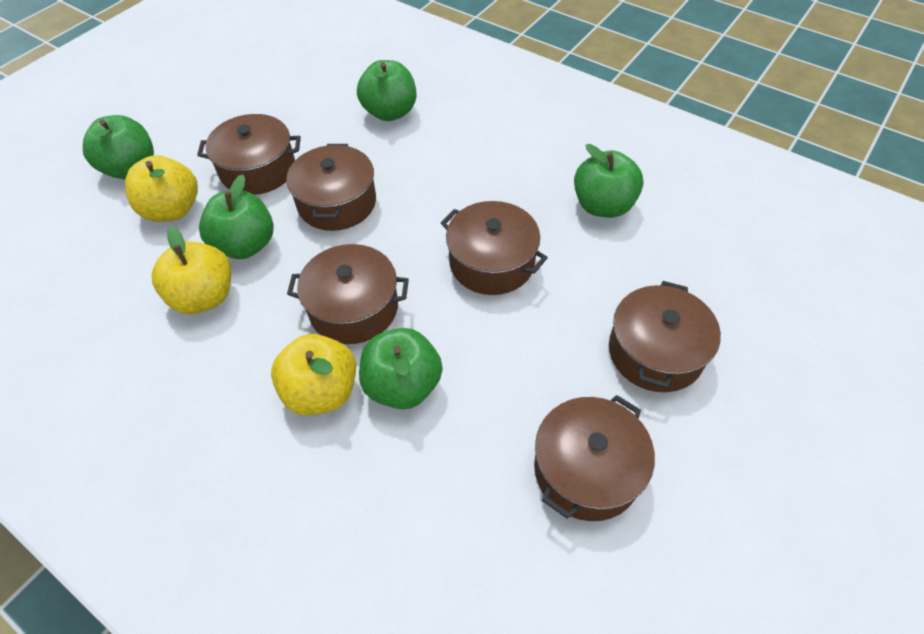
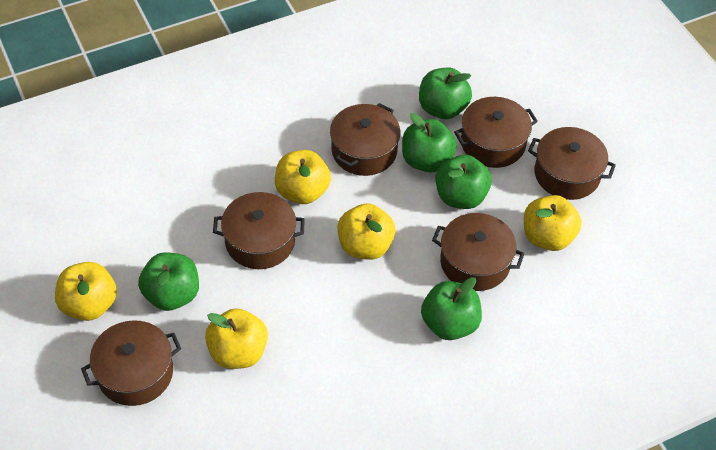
yellow apple: 3 -> 5

